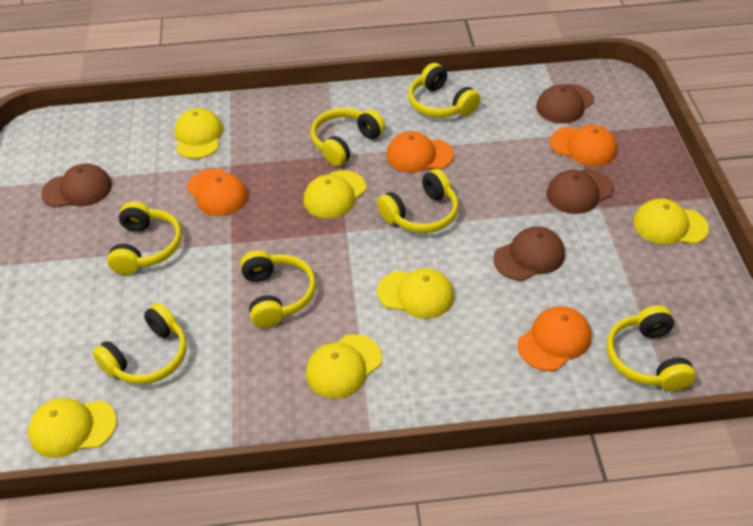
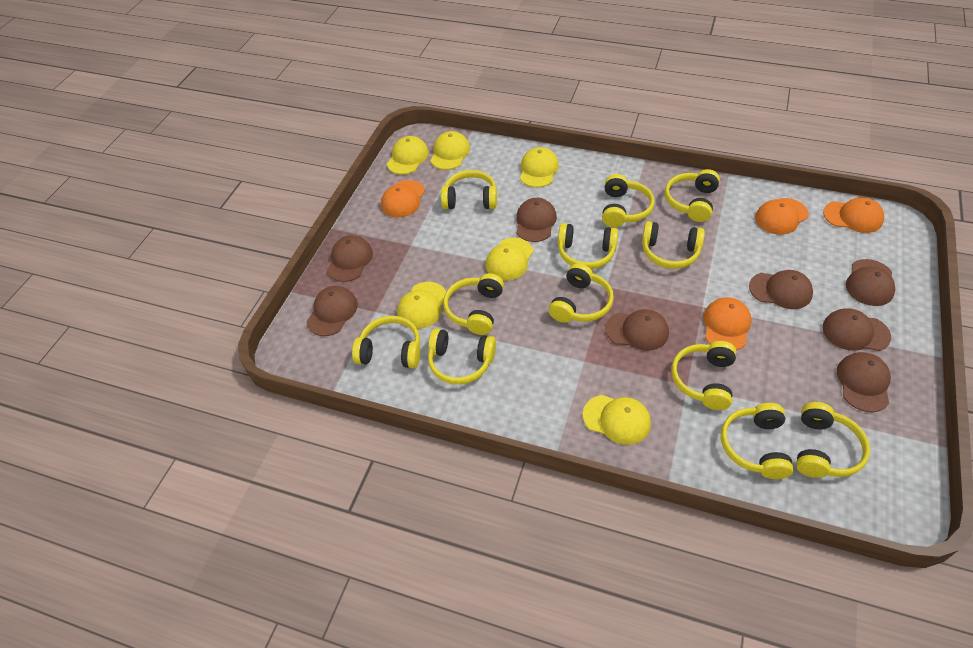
brown cap: 4 -> 8
yellow headphones: 7 -> 12

